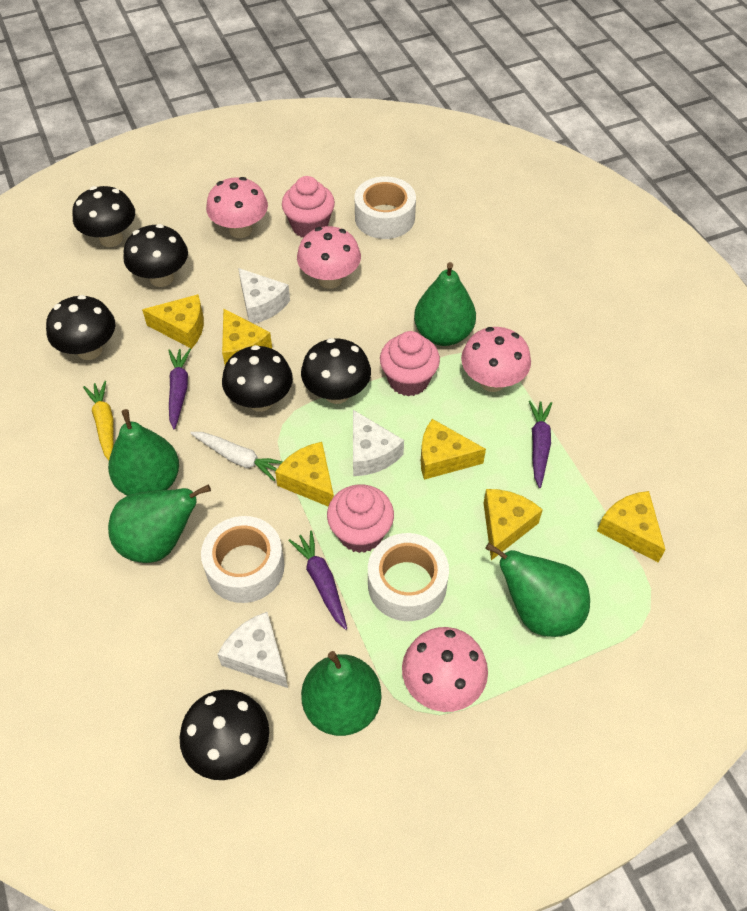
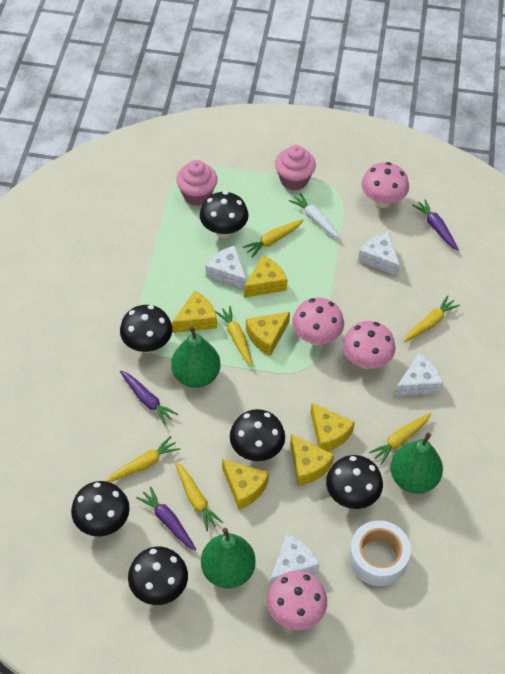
green pear: 5 -> 3
pink cupcake: 3 -> 2
white cheese: 3 -> 4
white tape: 3 -> 1
yellow carrot: 1 -> 6

